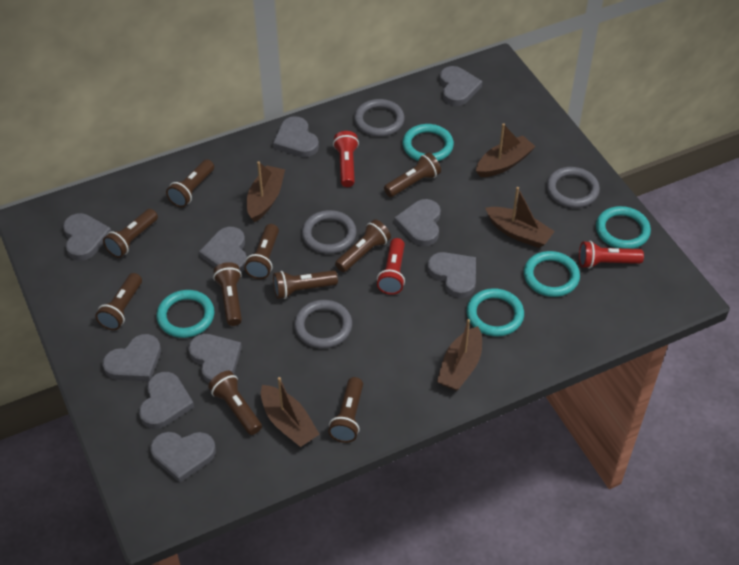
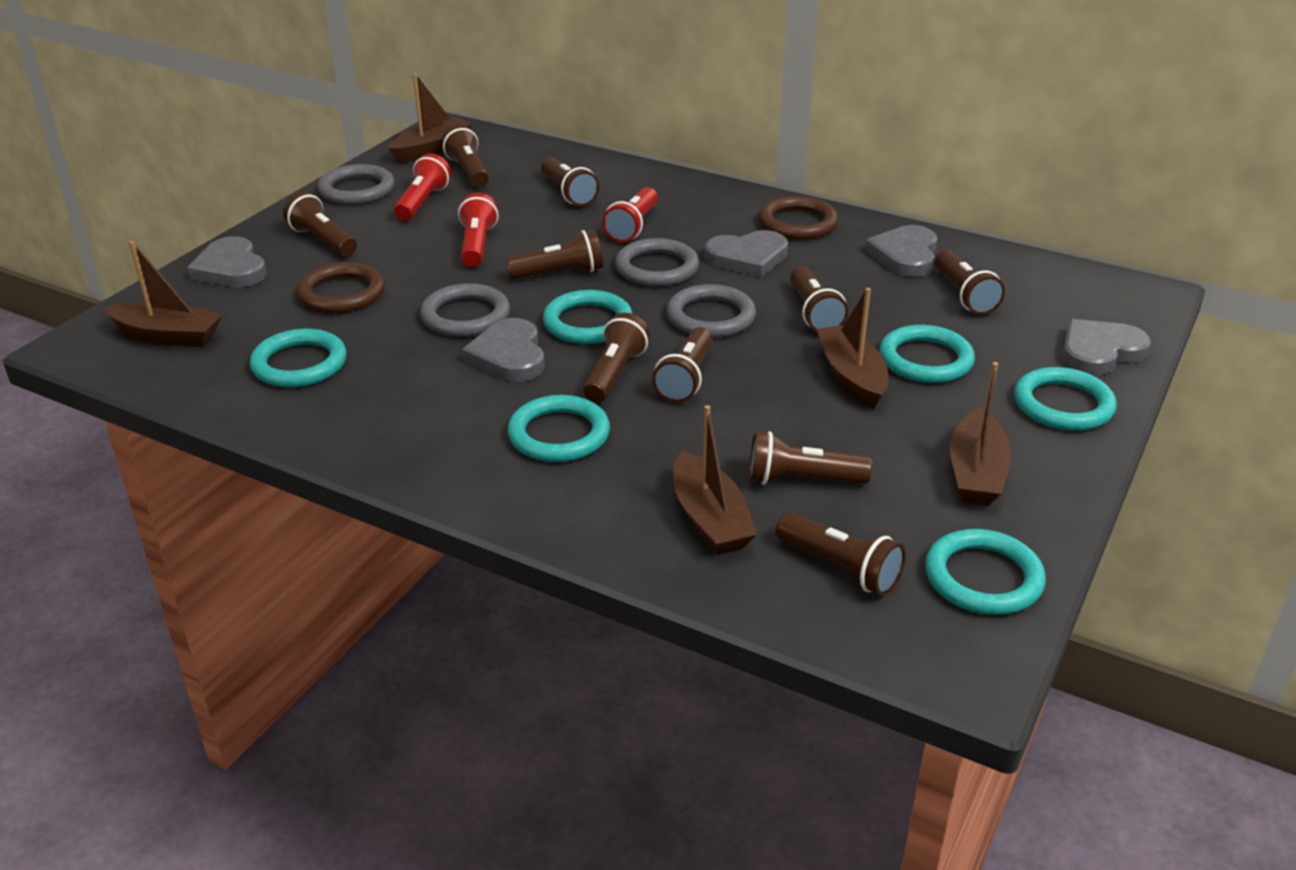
brown ring: 0 -> 2
grey heart: 10 -> 5
turquoise ring: 5 -> 6

